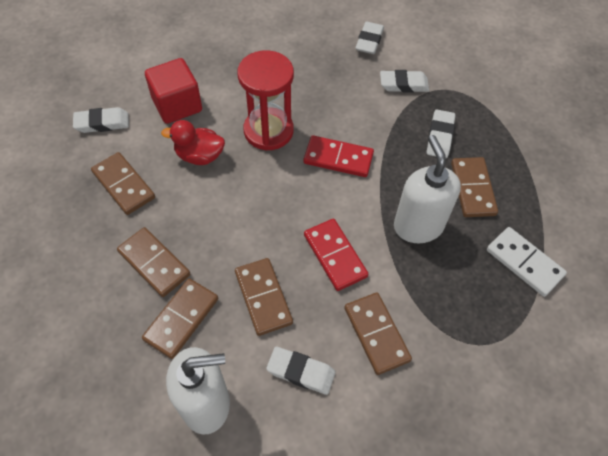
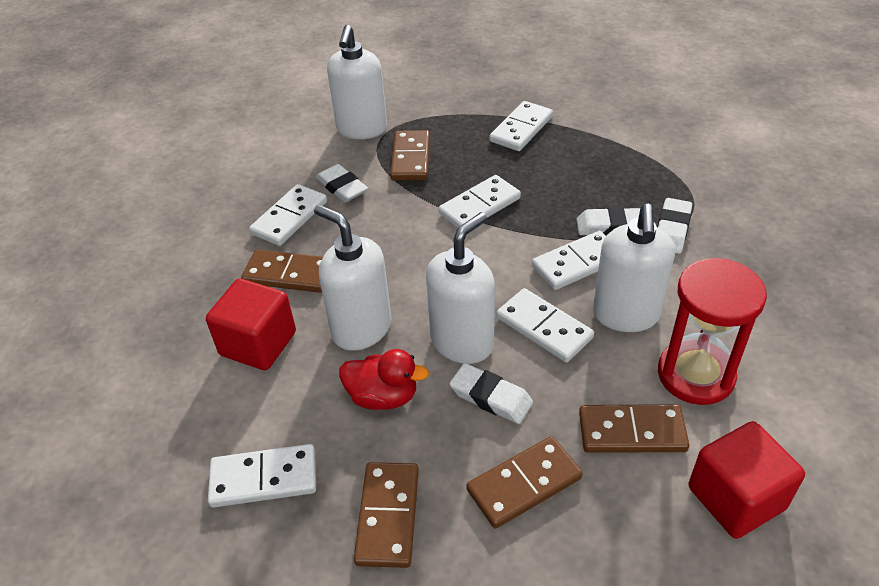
brown domino: 6 -> 5
red cube: 1 -> 2
red domino: 2 -> 0
white domino: 1 -> 6
white eraser: 5 -> 4
white soap dispenser: 2 -> 4

